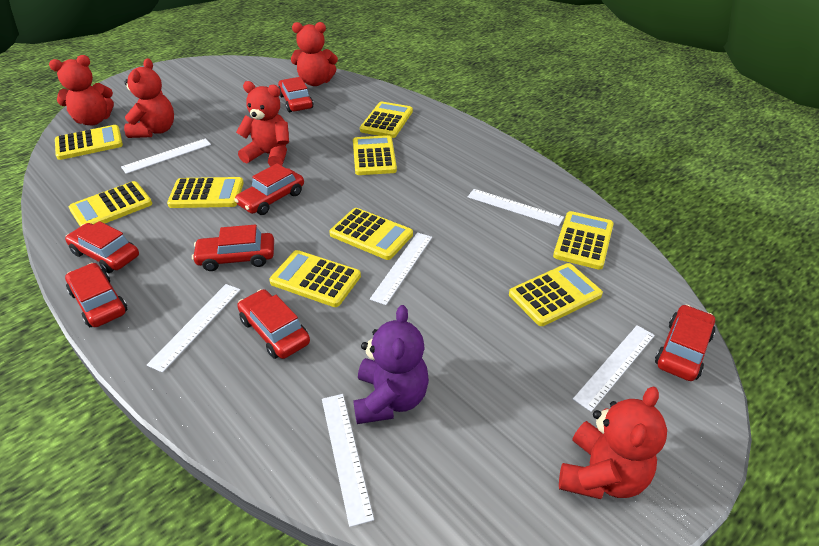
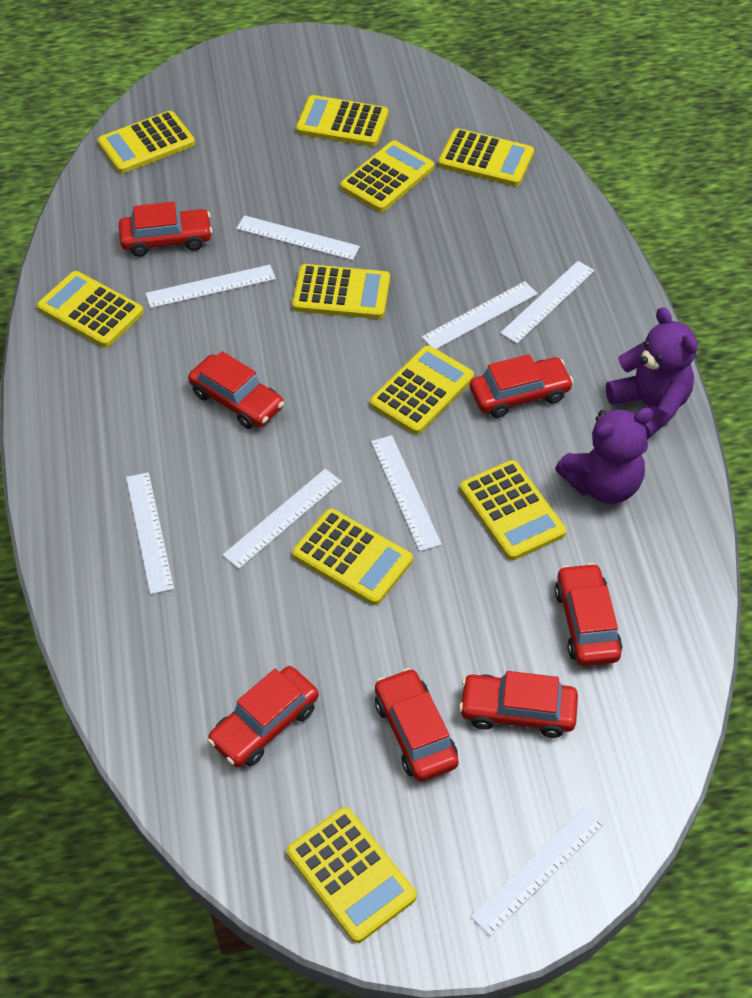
purple teddy bear: 1 -> 2
red teddy bear: 5 -> 0
white ruler: 6 -> 8
yellow calculator: 9 -> 10

